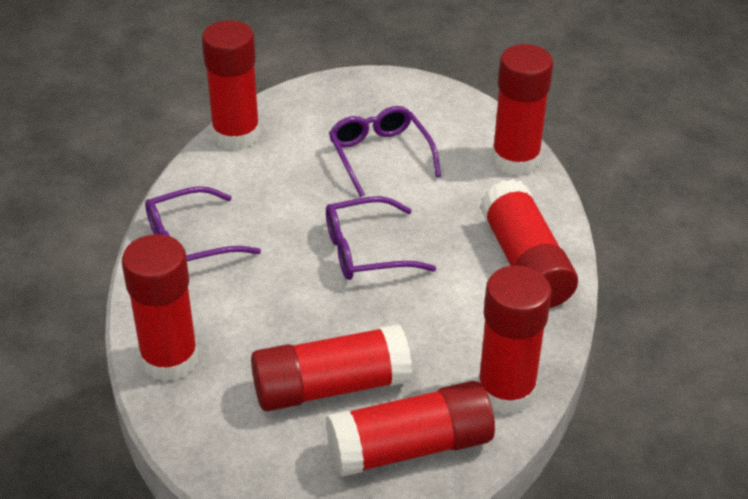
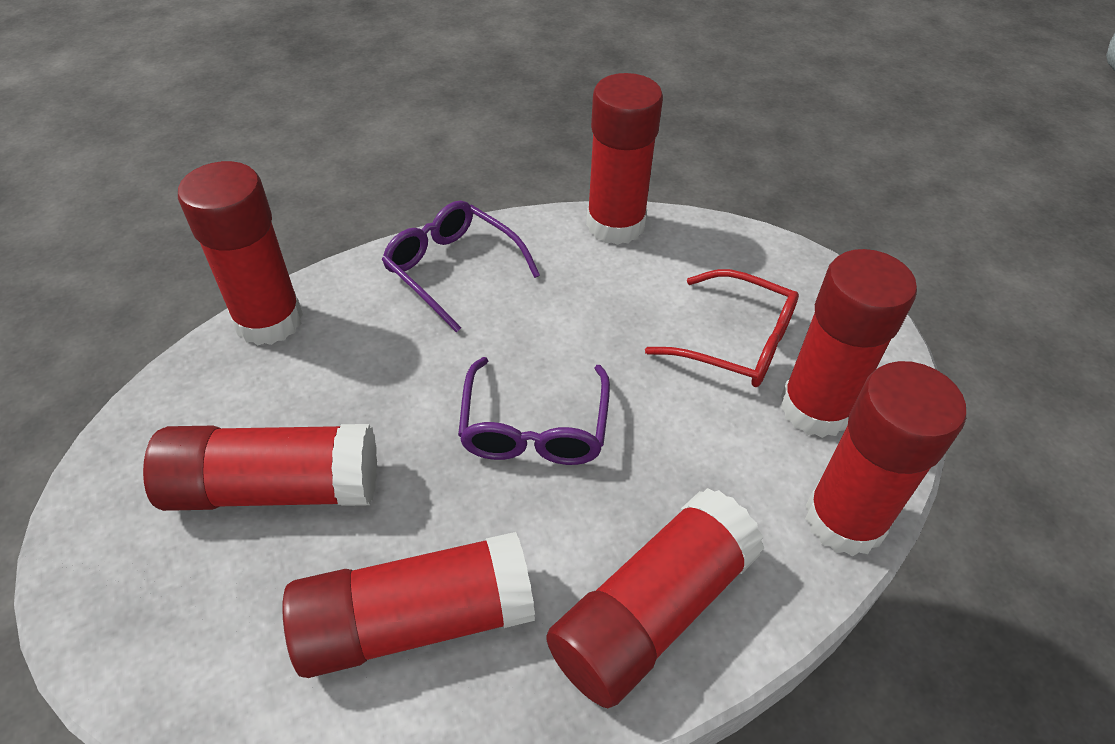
purple glasses: 3 -> 2
red glasses: 0 -> 1

